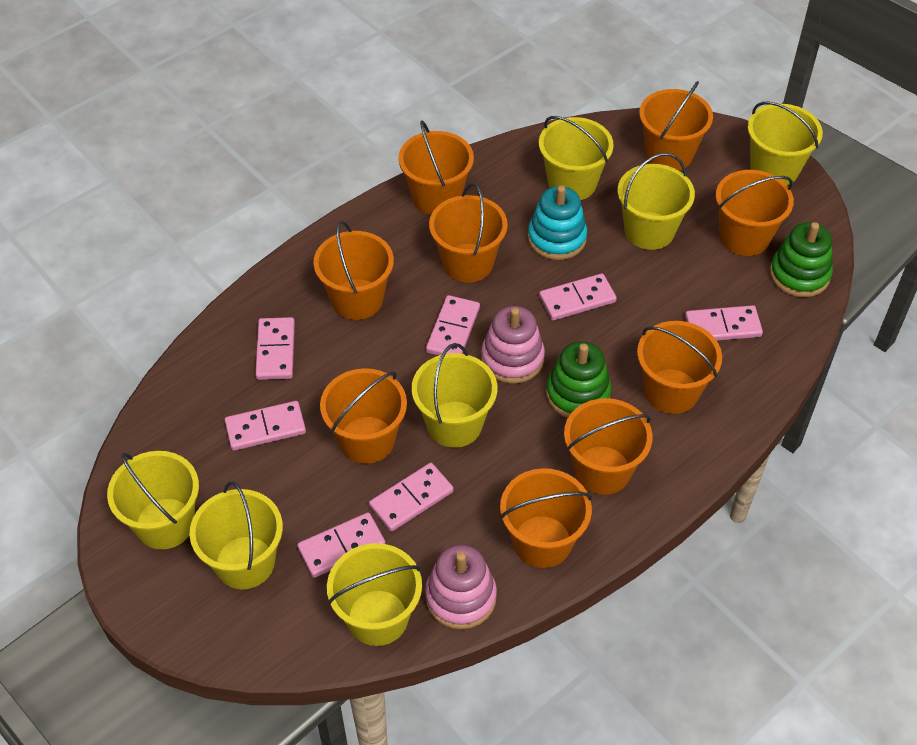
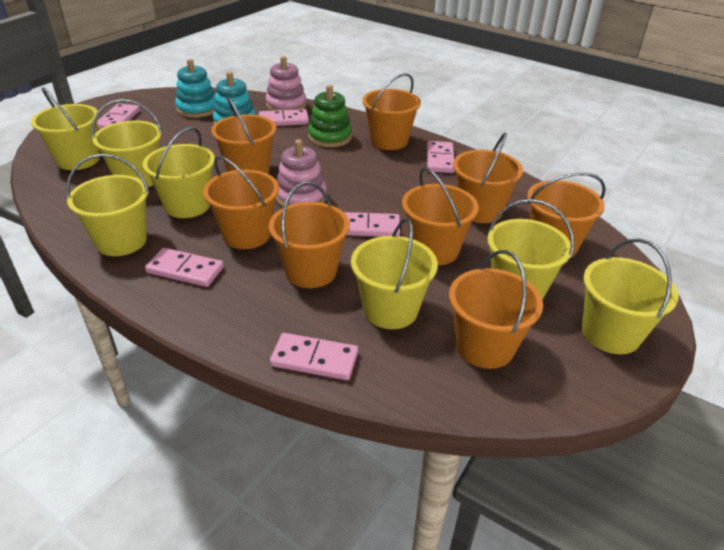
green stacking toy: 2 -> 1
orange bucket: 9 -> 8
pink domino: 7 -> 6
turquoise stacking toy: 1 -> 2

